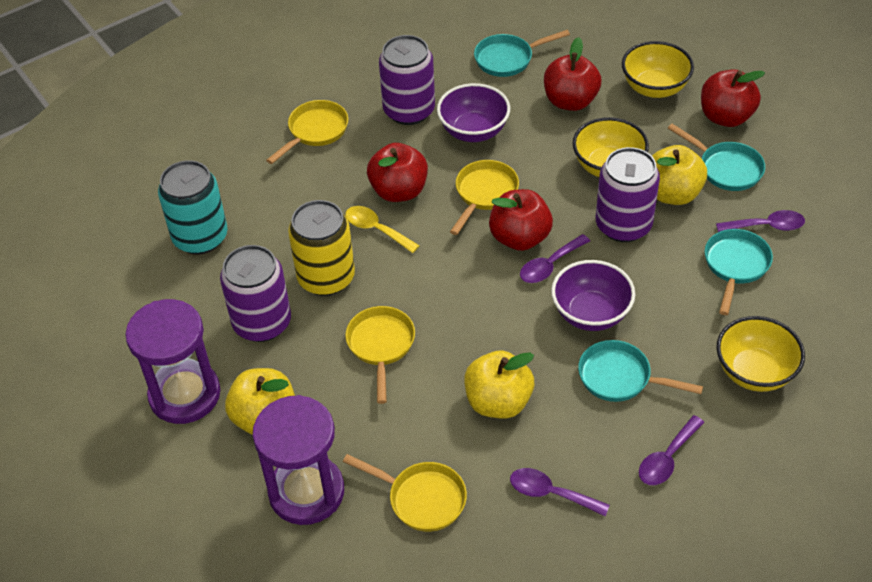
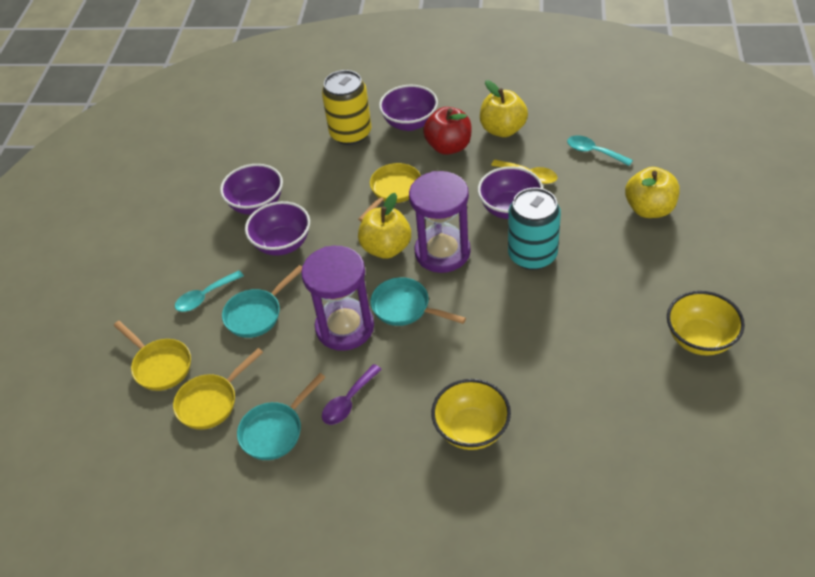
purple bowl: 2 -> 4
purple can: 3 -> 0
purple spoon: 4 -> 1
red apple: 4 -> 1
turquoise pan: 4 -> 3
turquoise spoon: 0 -> 2
yellow bowl: 3 -> 2
yellow pan: 4 -> 3

